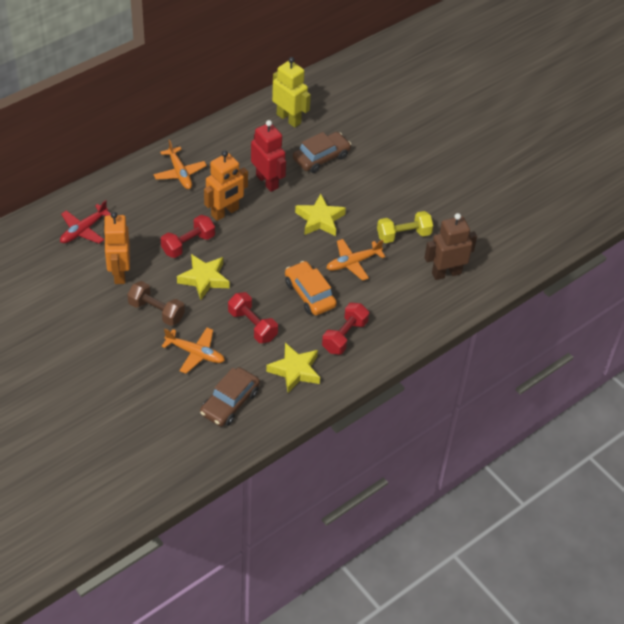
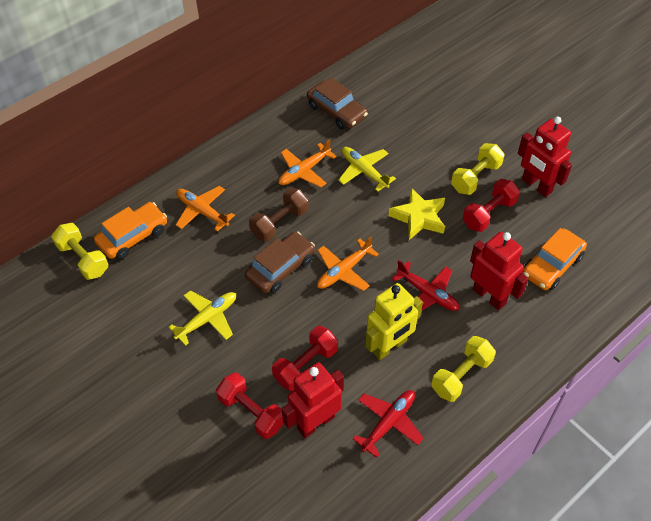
brown robot: 1 -> 0
orange car: 1 -> 2
orange robot: 2 -> 0
red plane: 1 -> 2
red robot: 1 -> 3
yellow dumbbell: 1 -> 3
yellow plane: 0 -> 2
yellow star: 3 -> 1

